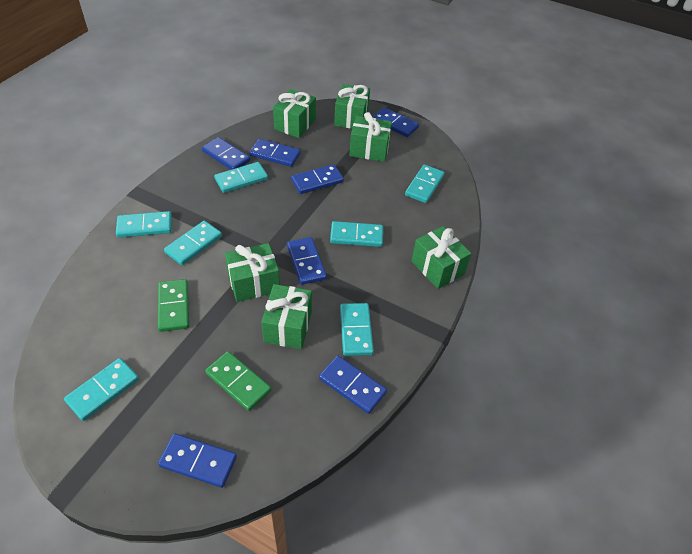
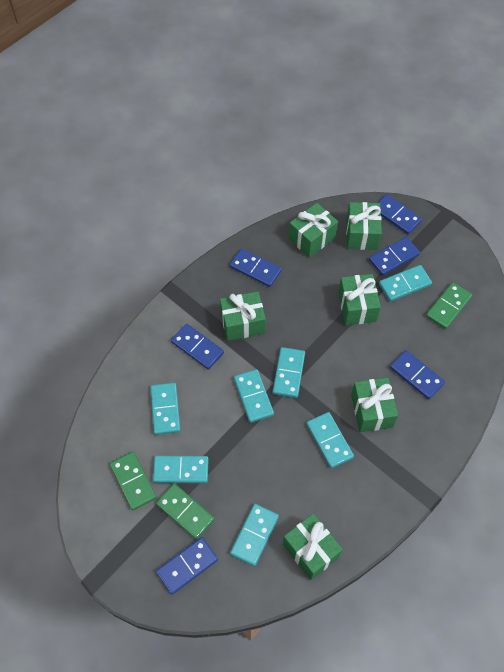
blue domino: 7 -> 6
green domino: 2 -> 3

